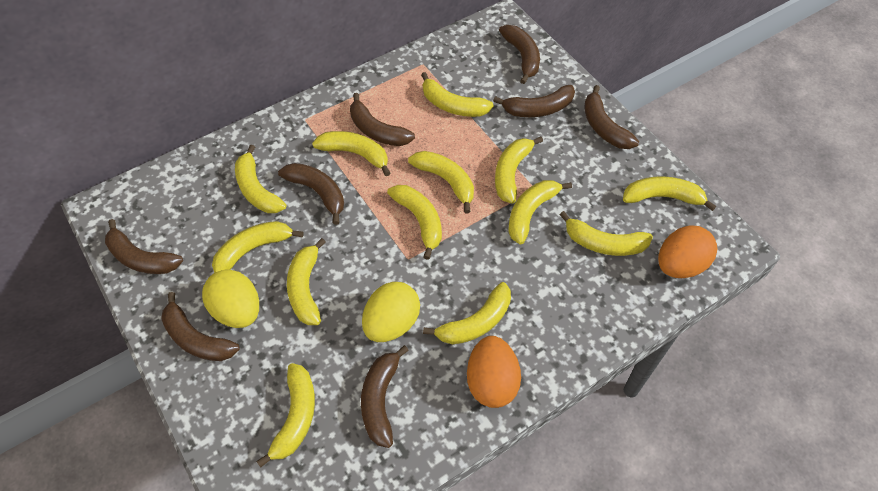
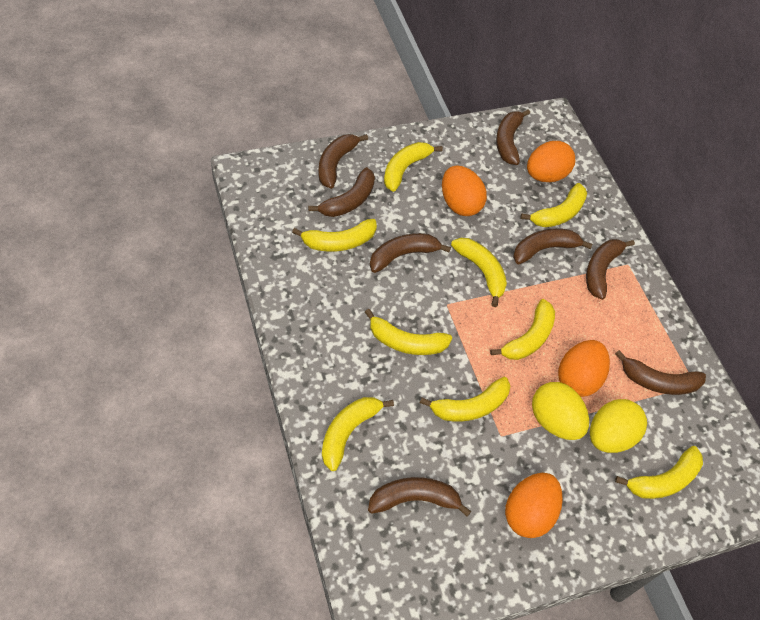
orange egg: 2 -> 4
yellow banana: 13 -> 9

